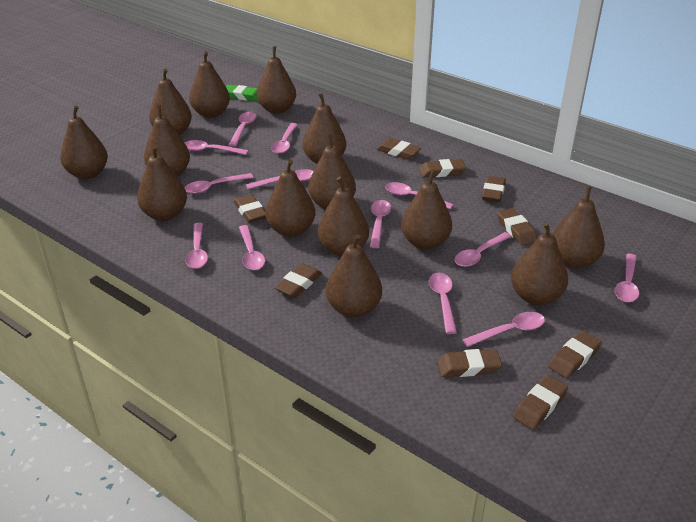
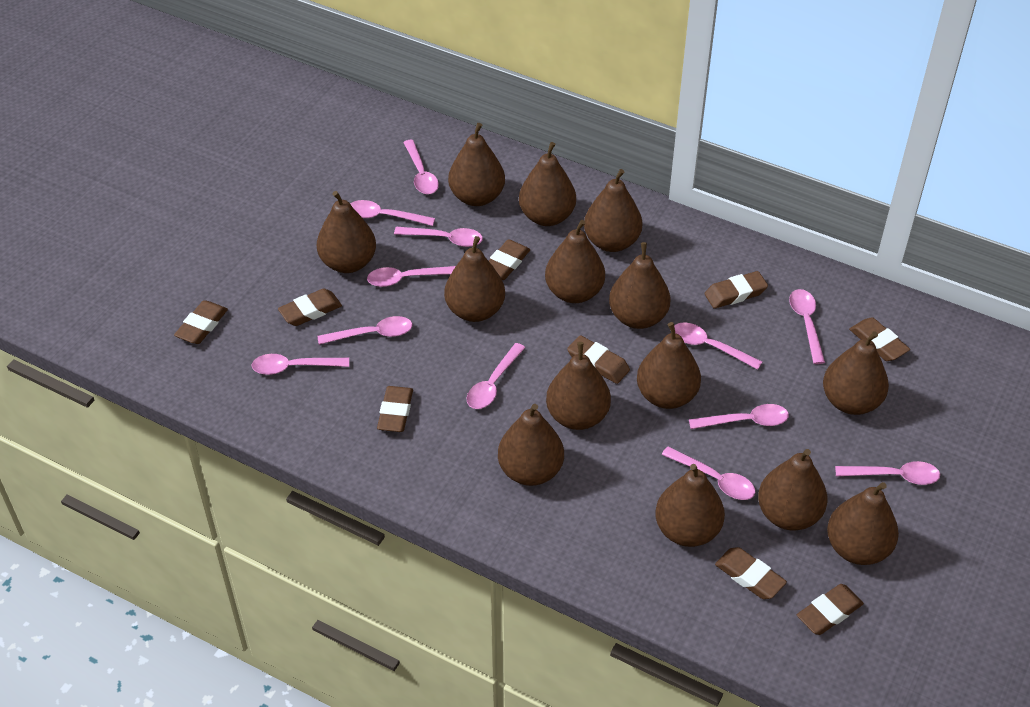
green eraser: 1 -> 0
pink spoon: 13 -> 12

